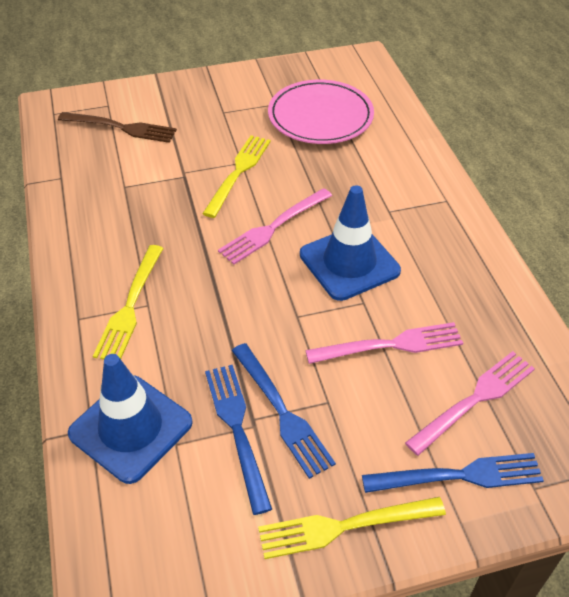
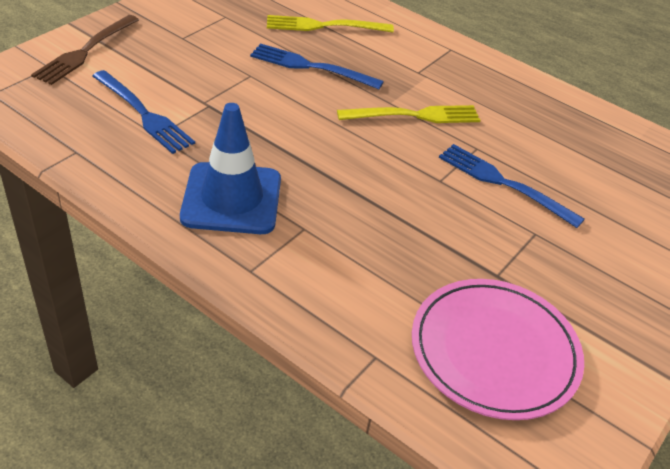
blue traffic cone: 2 -> 1
pink fork: 3 -> 0
yellow fork: 3 -> 2

